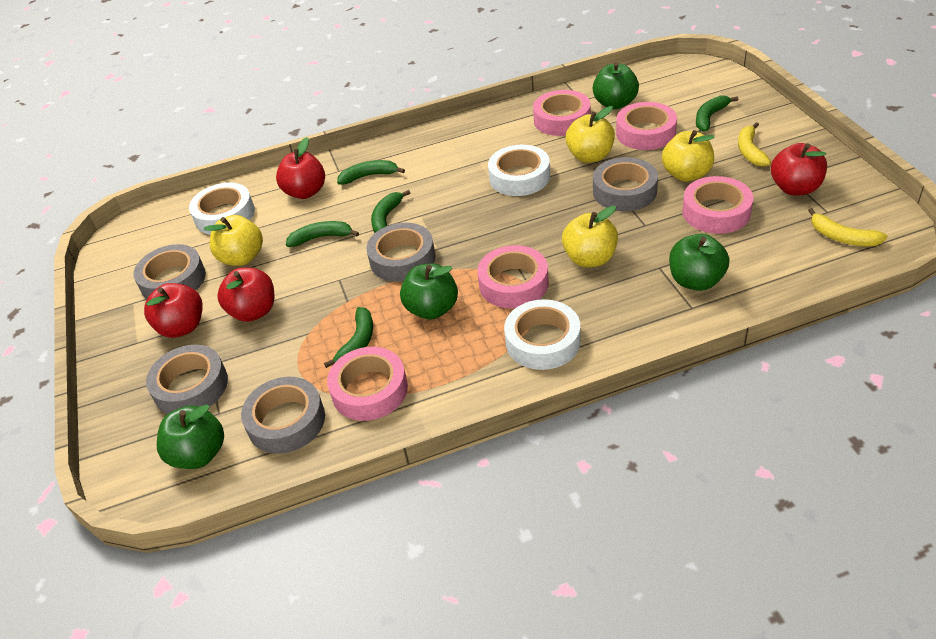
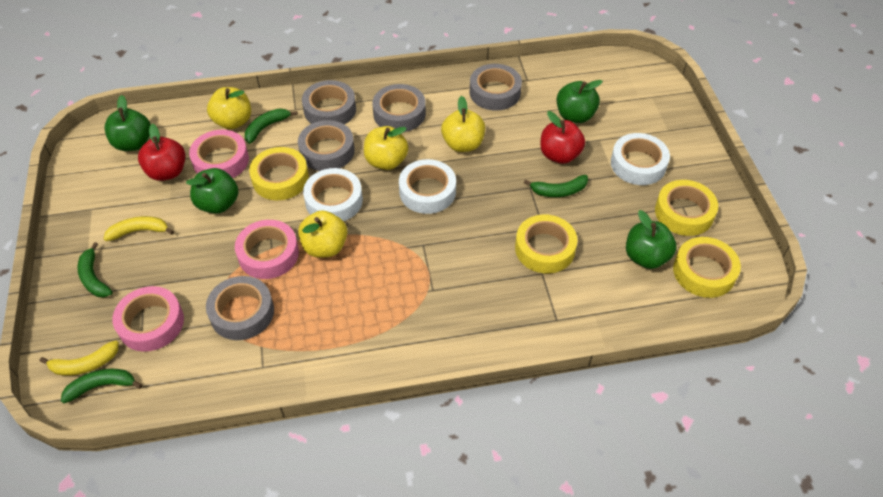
green banana: 5 -> 4
pink tape: 5 -> 3
red apple: 4 -> 2
yellow tape: 0 -> 4

